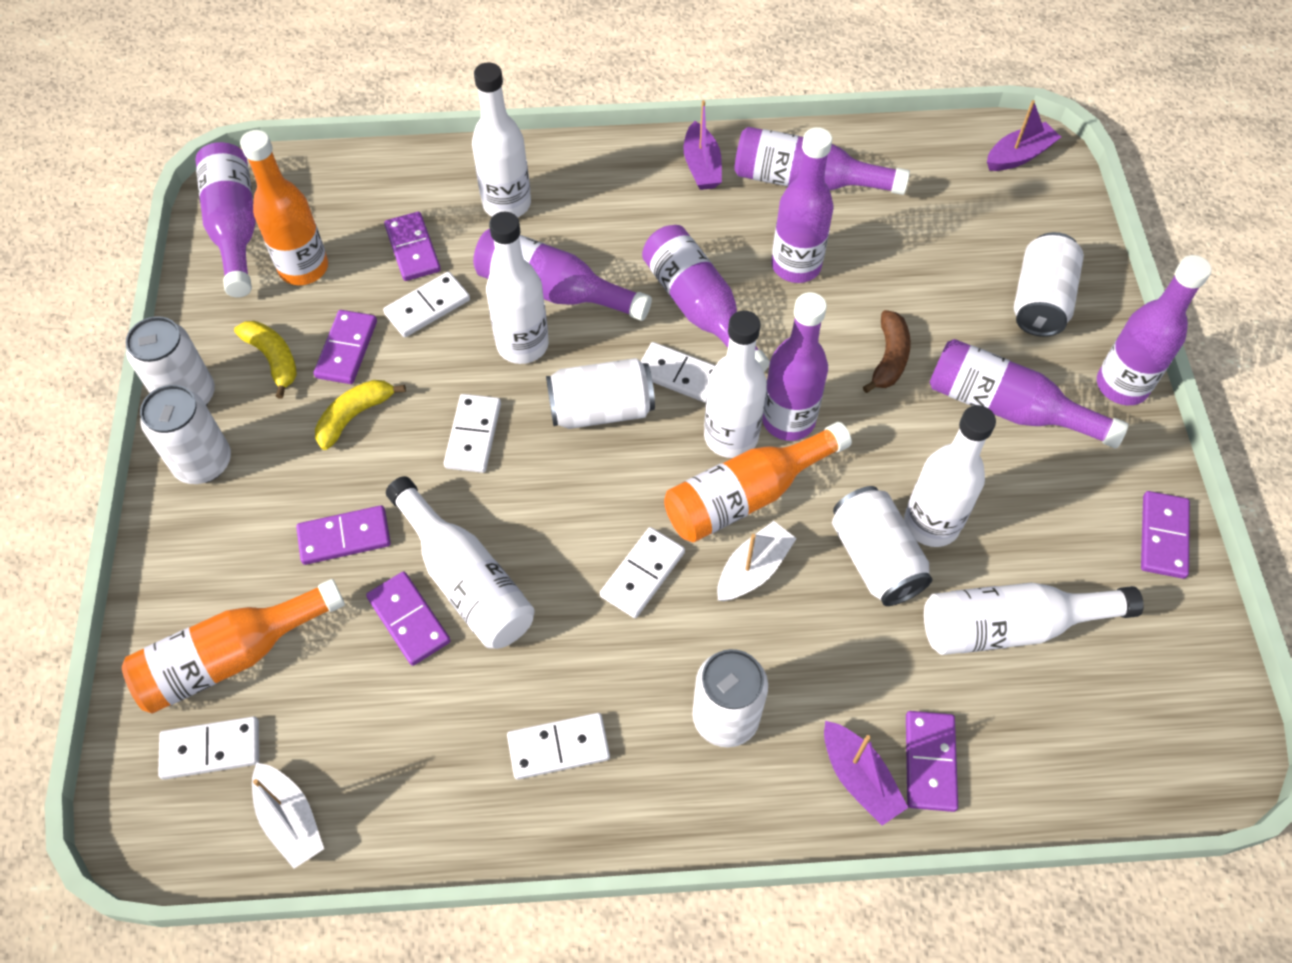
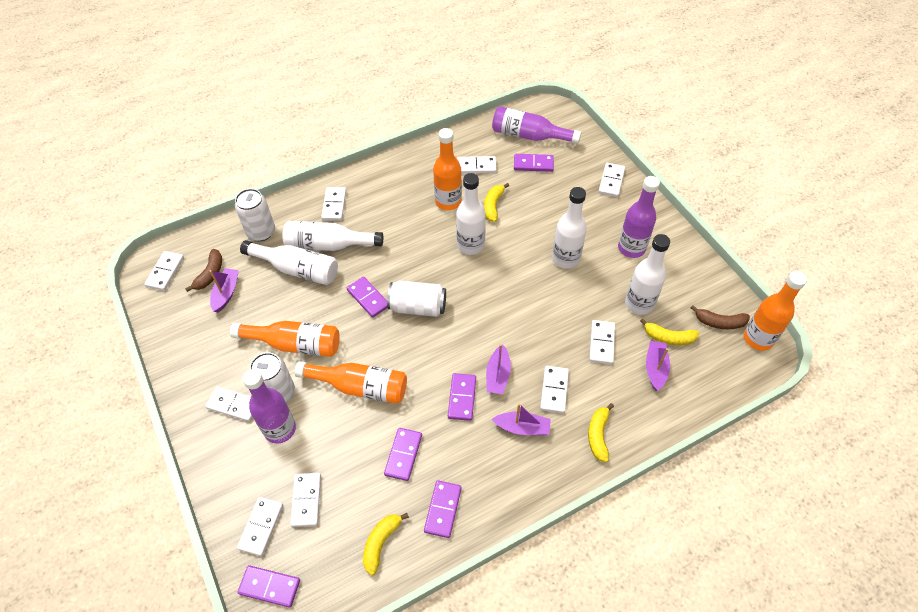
brown banana: 1 -> 2
orange bottle: 3 -> 4
purple boat: 3 -> 4
purple bottle: 8 -> 3
white boat: 2 -> 0
white bottle: 6 -> 5
white can: 6 -> 3
white domino: 6 -> 9
yellow banana: 2 -> 4

